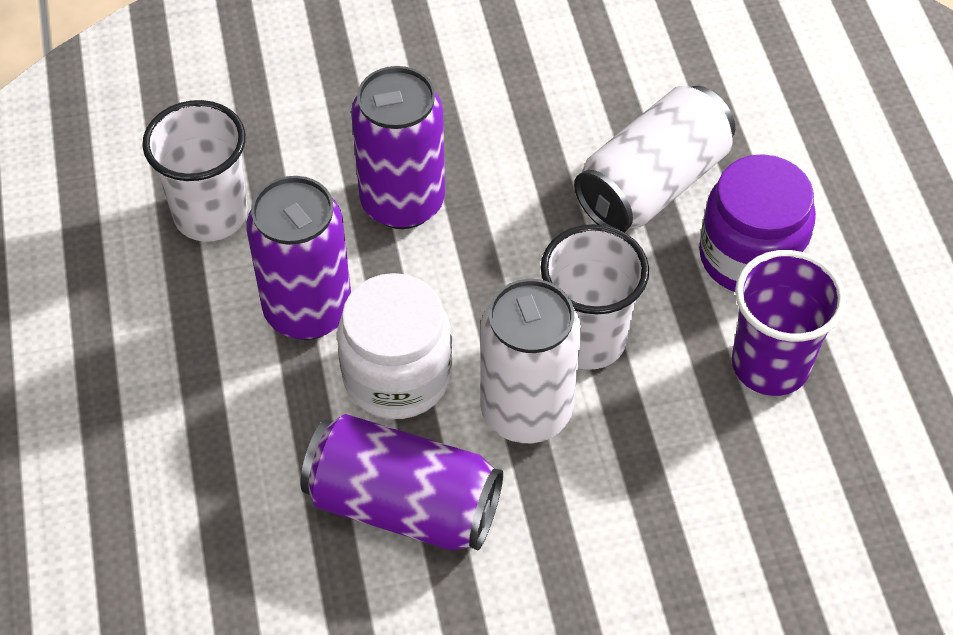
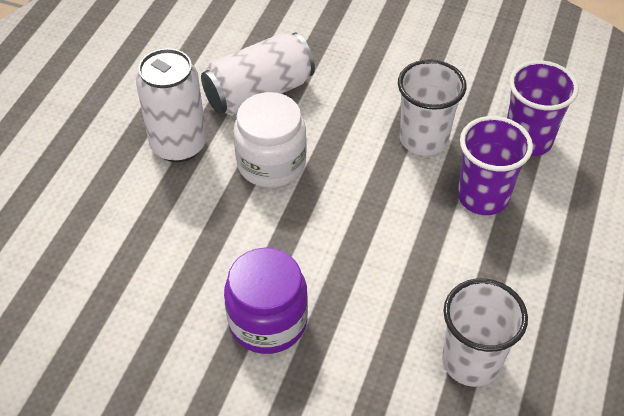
purple can: 3 -> 0
purple cup: 1 -> 2

